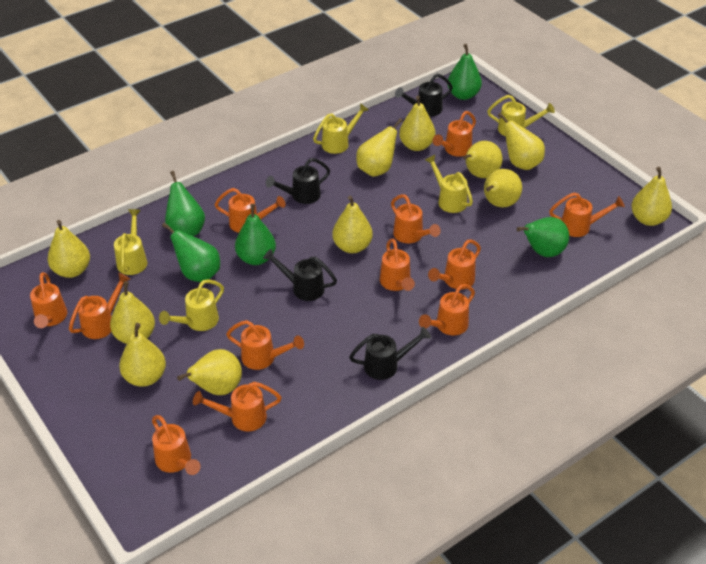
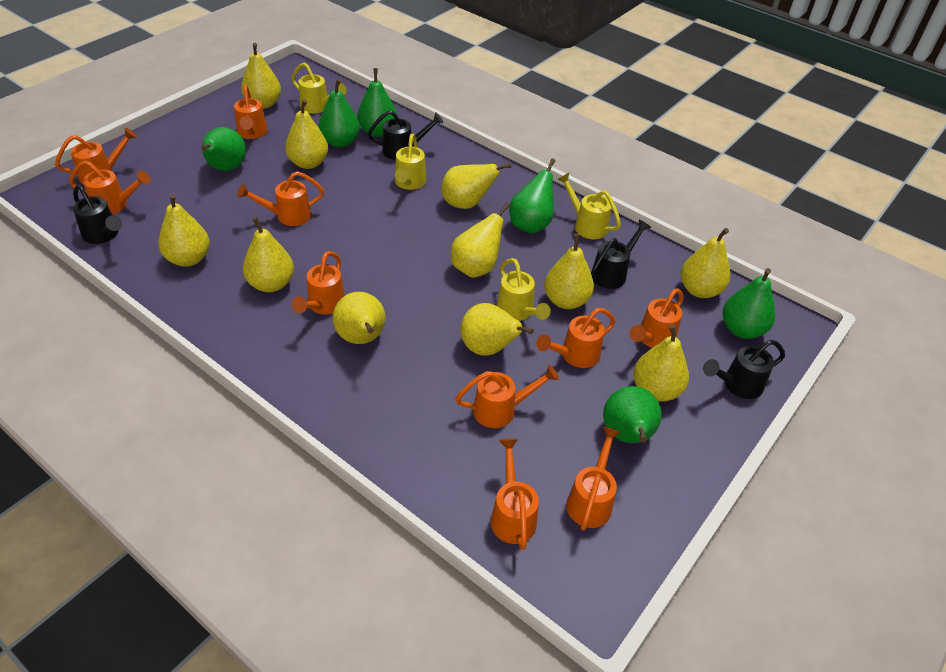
green pear: 5 -> 6
orange watering can: 12 -> 10
yellow watering can: 5 -> 4

